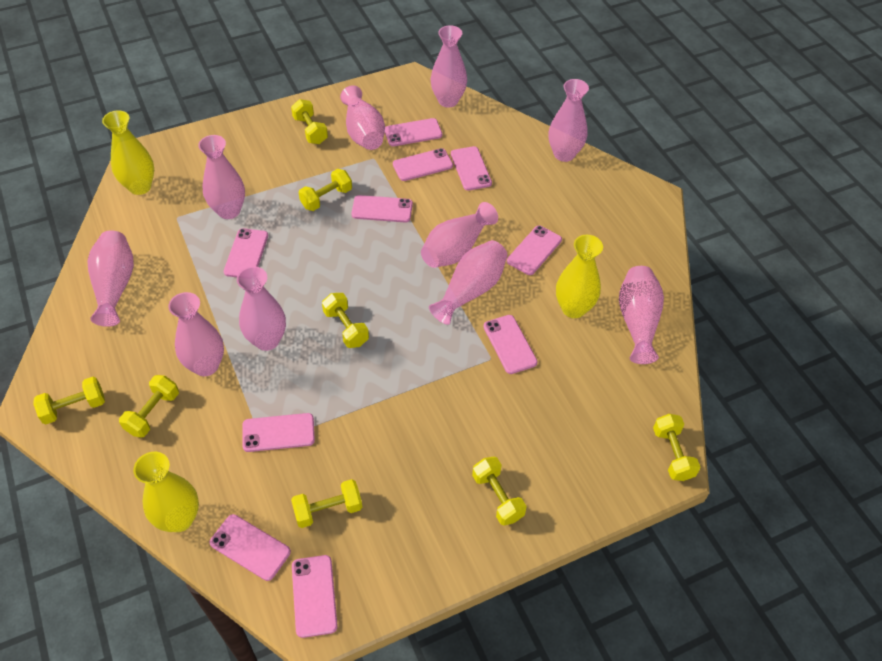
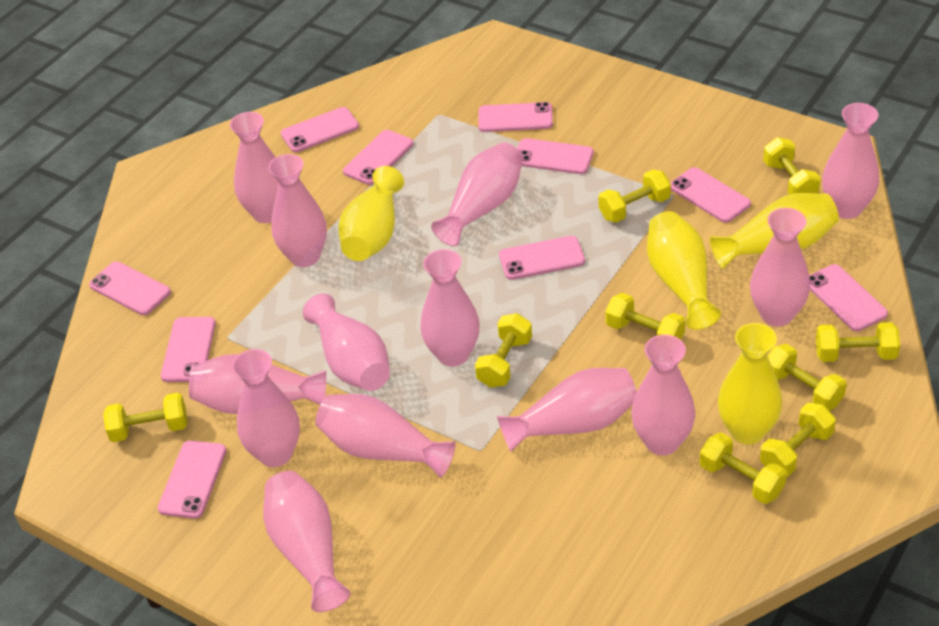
pink vase: 10 -> 13
yellow dumbbell: 8 -> 9
yellow vase: 3 -> 4

